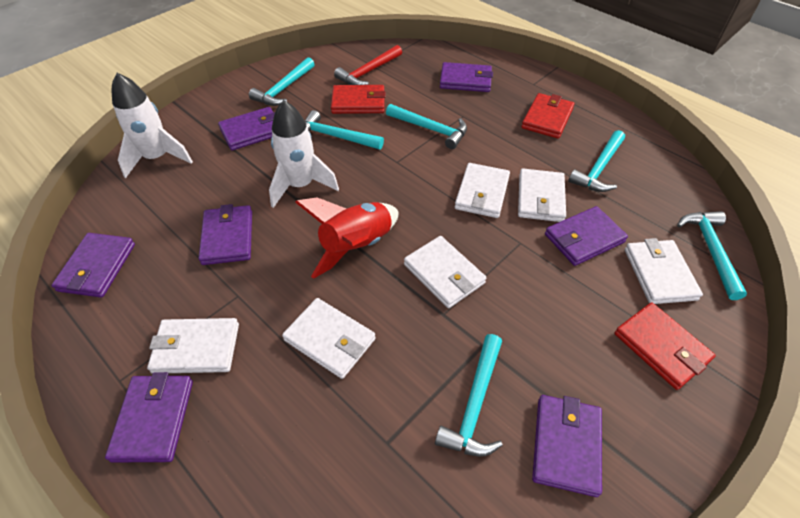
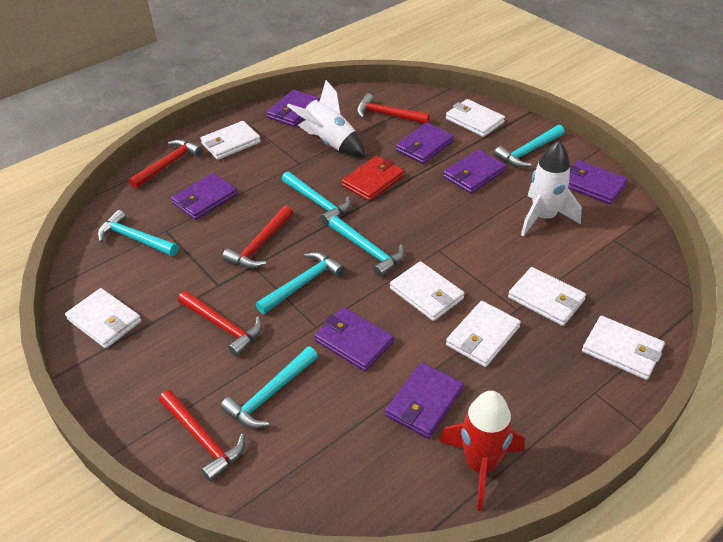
red hammer: 1 -> 5
red wallet: 3 -> 1
white wallet: 6 -> 7

